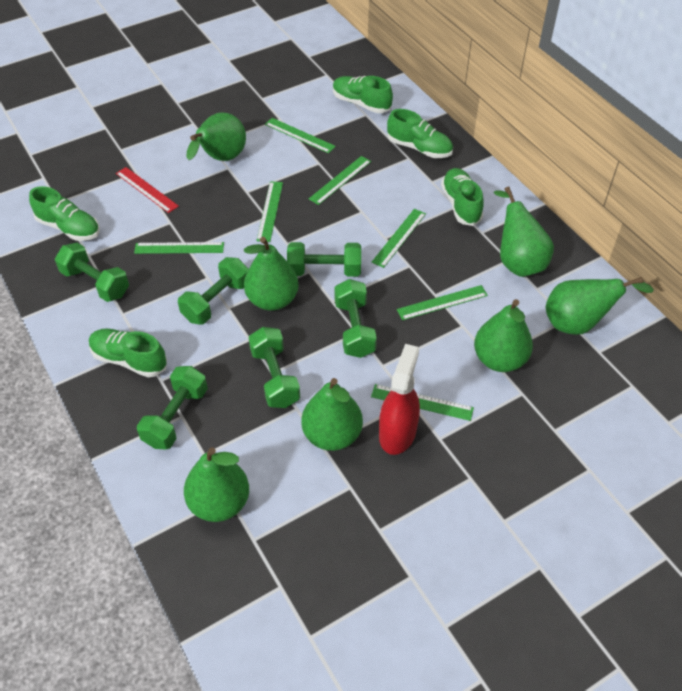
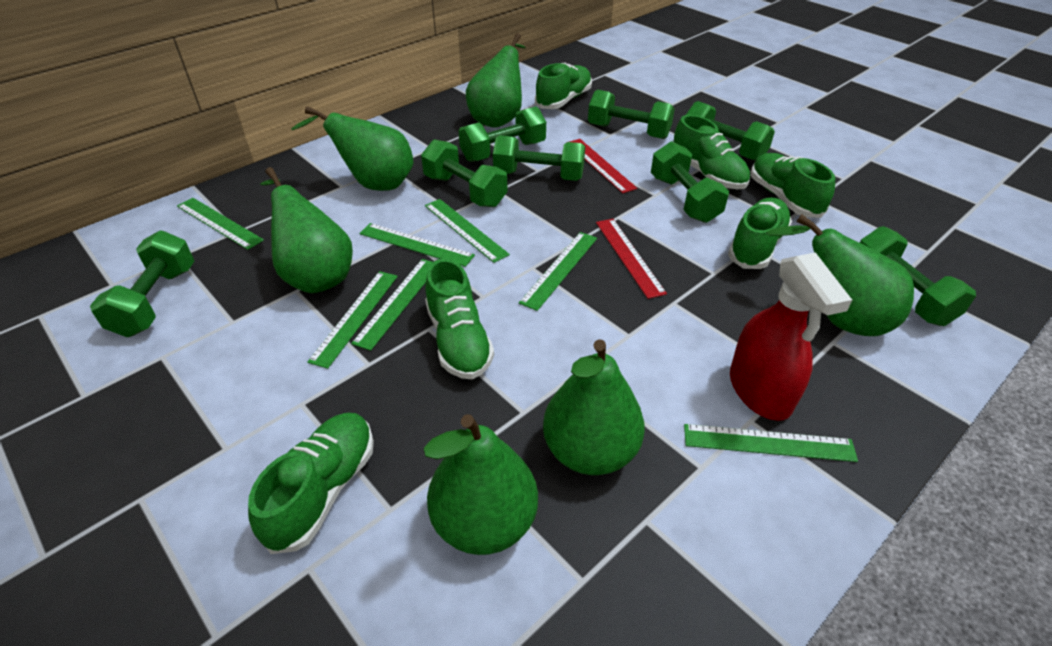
green dumbbell: 6 -> 8
green pear: 7 -> 6
green shoe: 5 -> 6
red ruler: 1 -> 2

